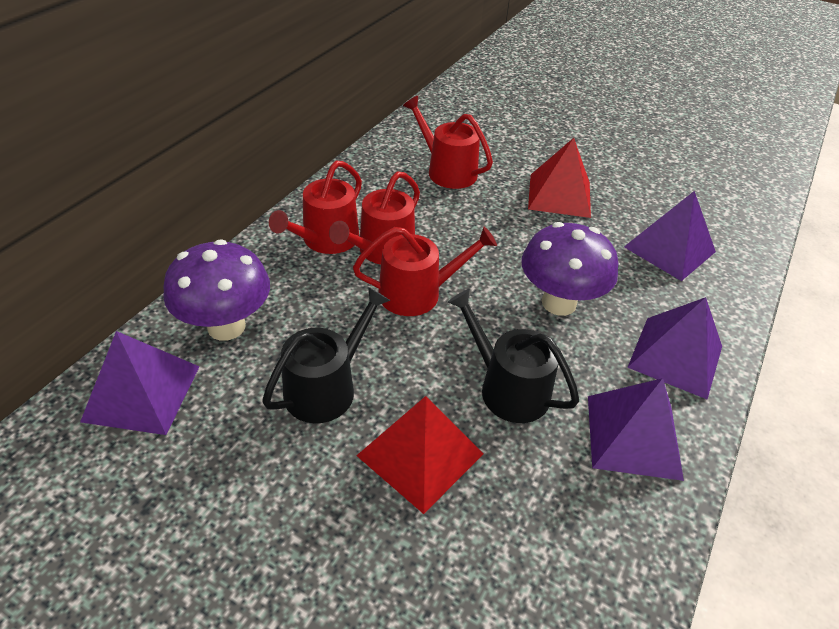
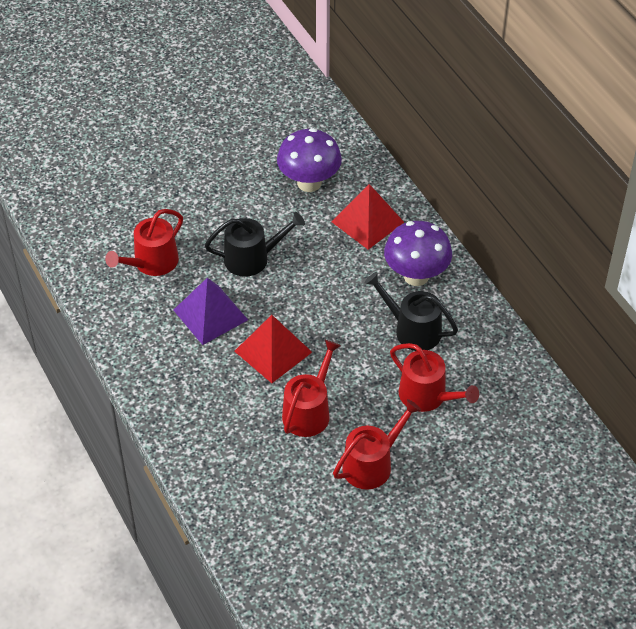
purple pyramid: 4 -> 1

